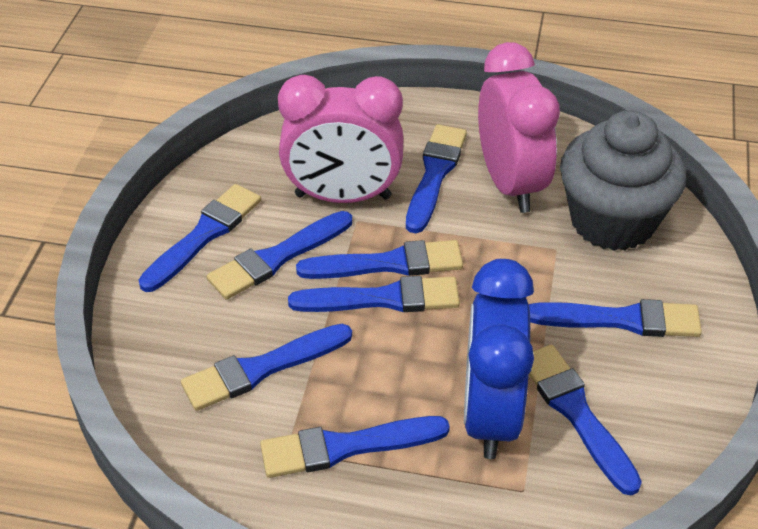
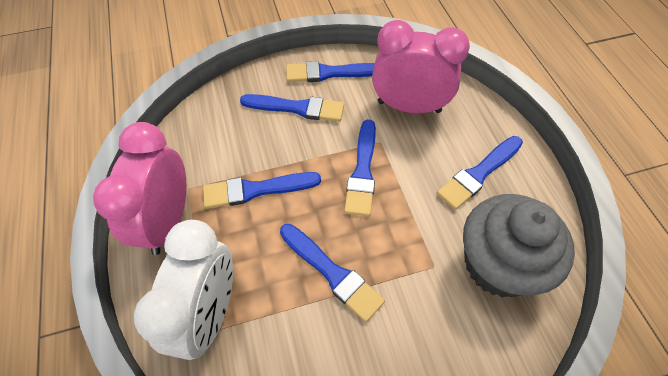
blue brush: 9 -> 6
blue clock: 1 -> 0
white clock: 0 -> 1

